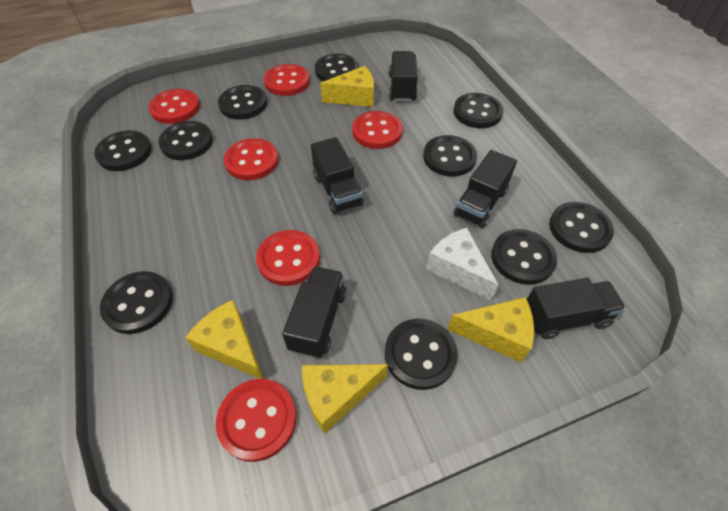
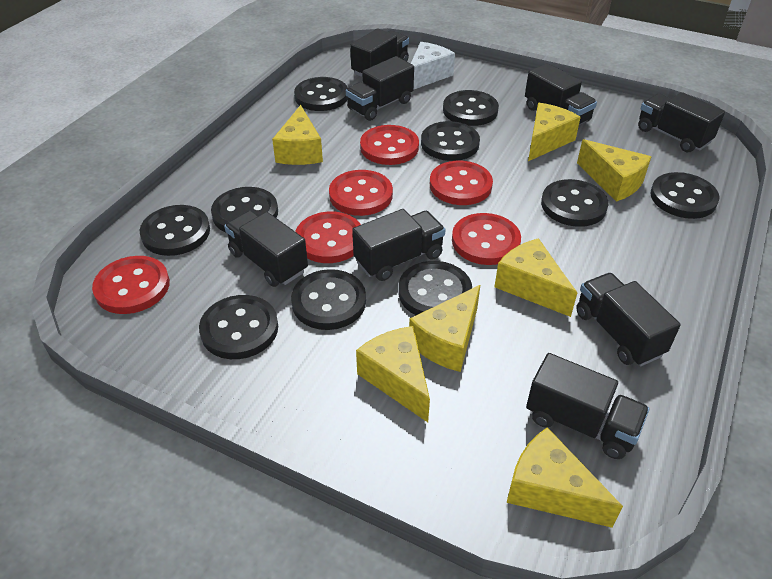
black truck: 5 -> 8
yellow cheese: 4 -> 7

